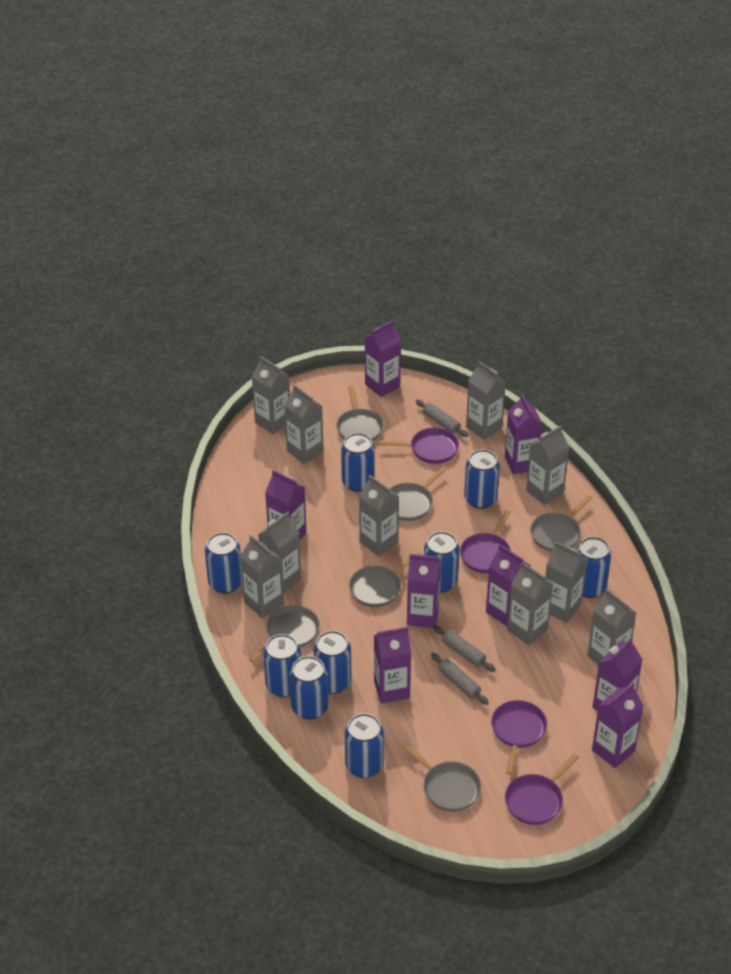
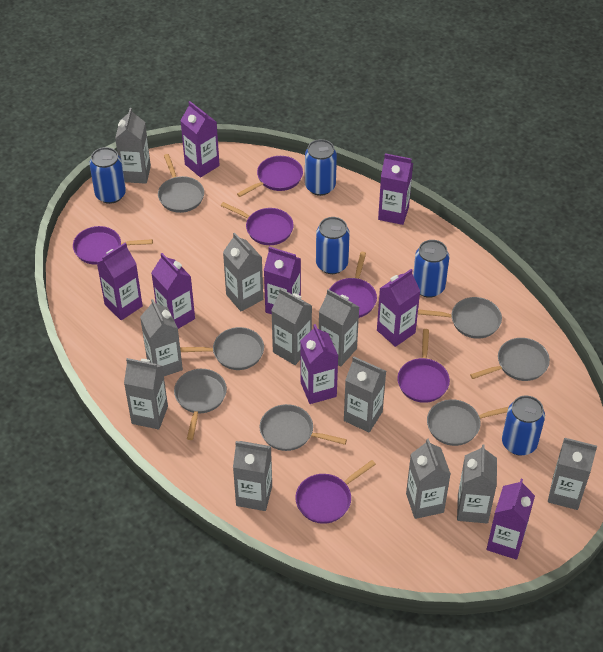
blue can: 9 -> 5
grey carton: 10 -> 11
grey pan: 6 -> 7
grey rolling pin: 3 -> 0
purple pan: 4 -> 6

